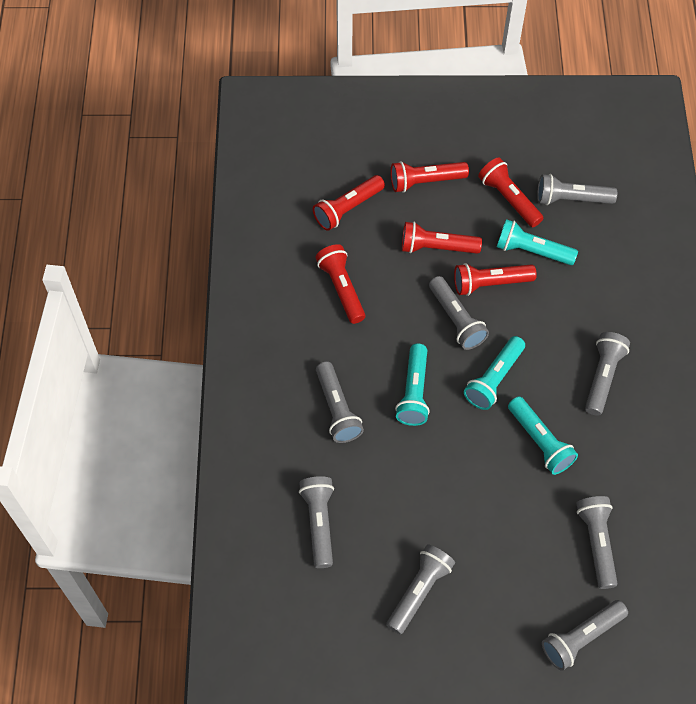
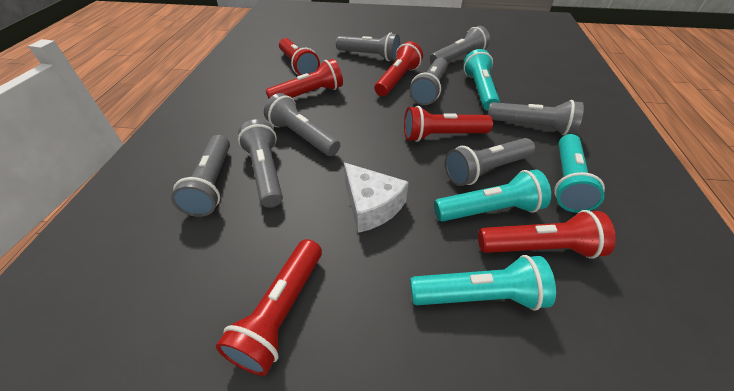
white cheese: 0 -> 1

